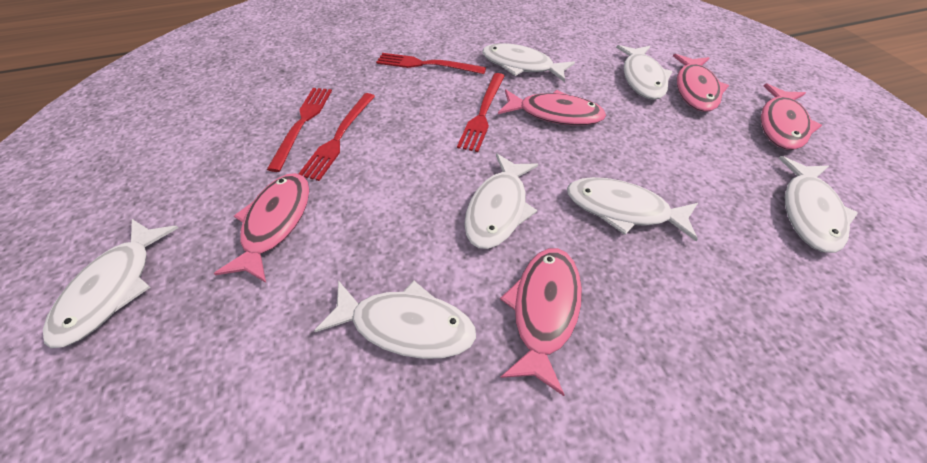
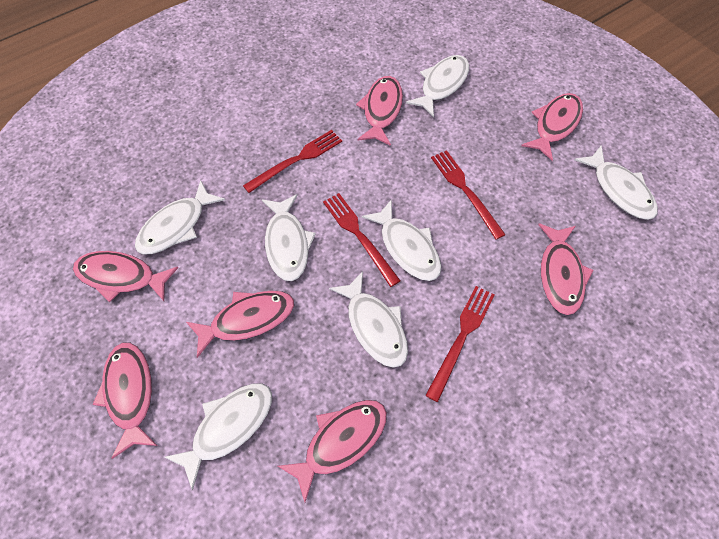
pink fish: 5 -> 7

